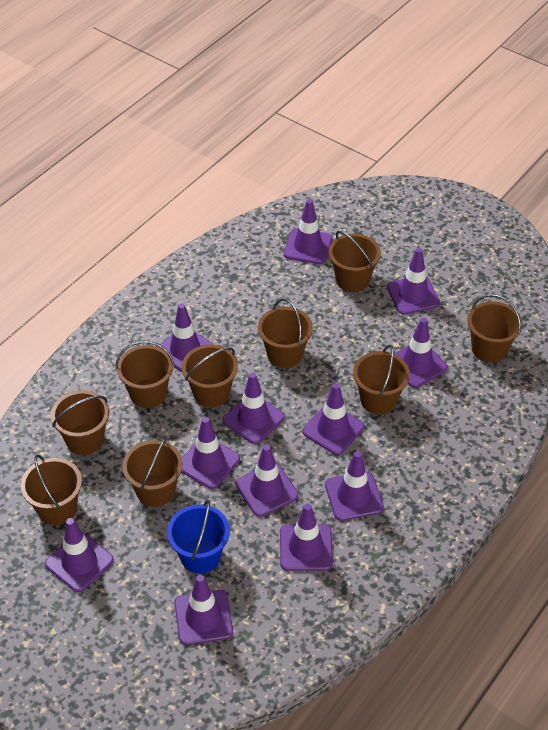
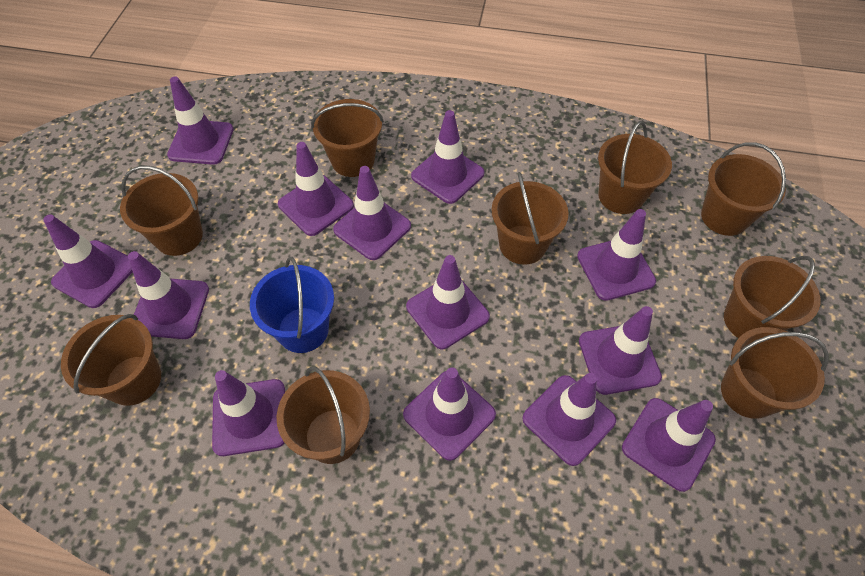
purple traffic cone: 12 -> 13

